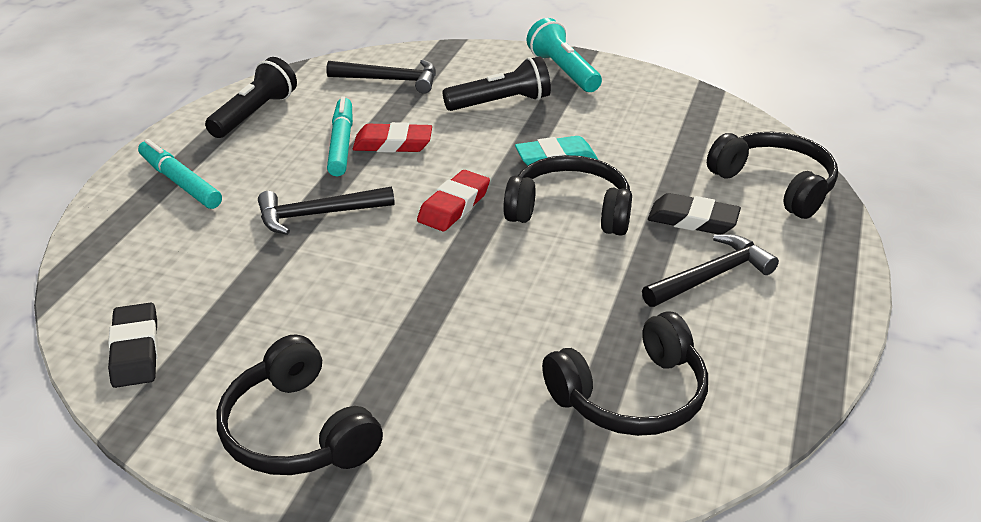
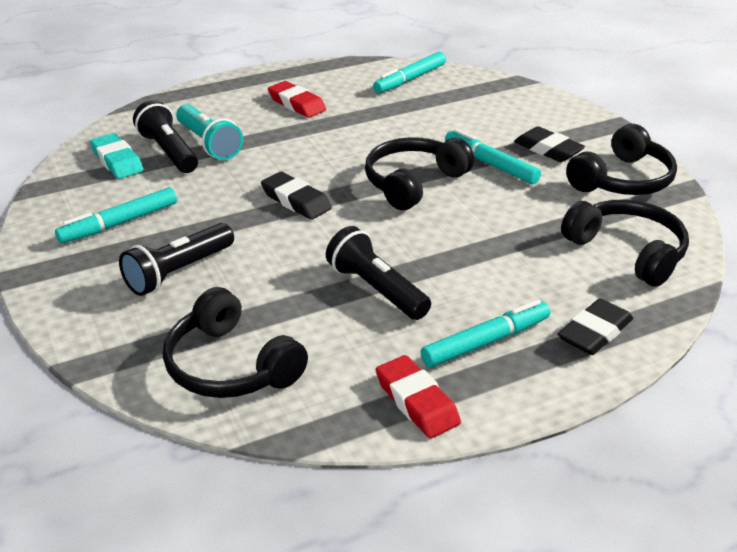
black eraser: 2 -> 3
black flashlight: 2 -> 3
black hammer: 3 -> 0
turquoise marker: 2 -> 4

